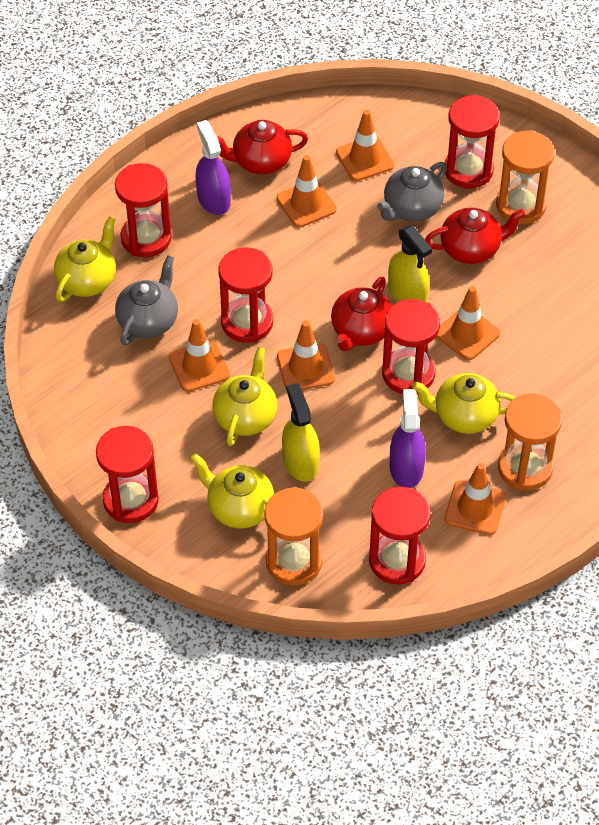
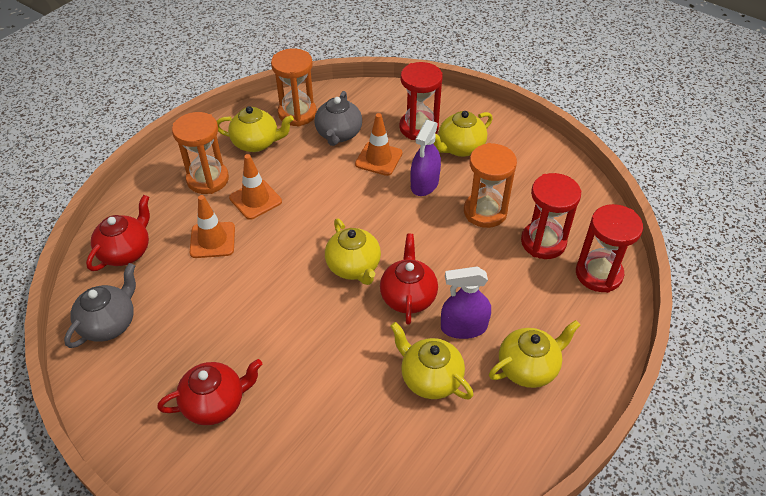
orange traffic cone: 6 -> 3
red hourglass: 6 -> 3
yellow spray bottle: 2 -> 0
yellow teapot: 4 -> 5

